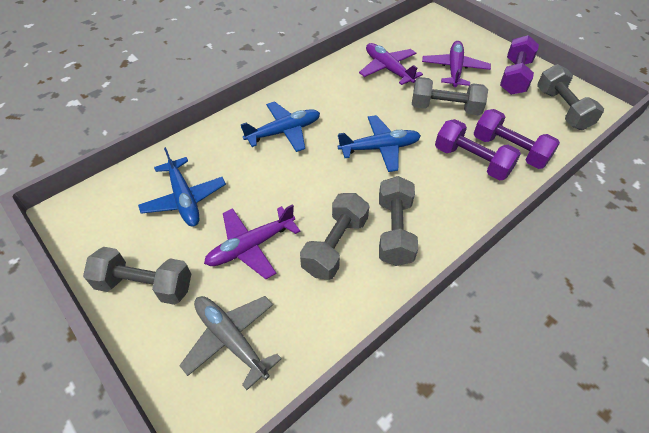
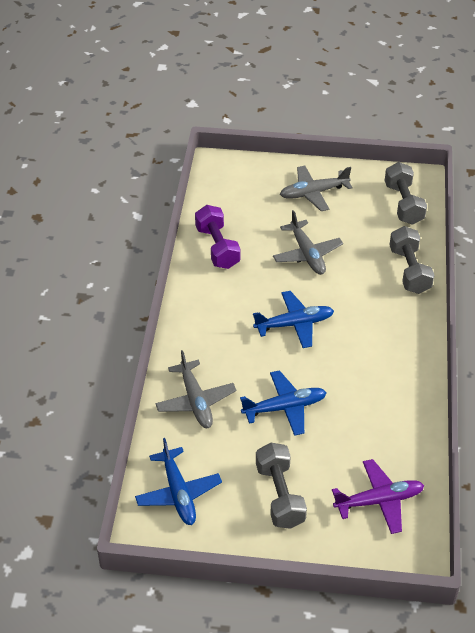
grey dumbbell: 5 -> 3
grey plane: 1 -> 3
purple dumbbell: 3 -> 1
purple plane: 3 -> 1

